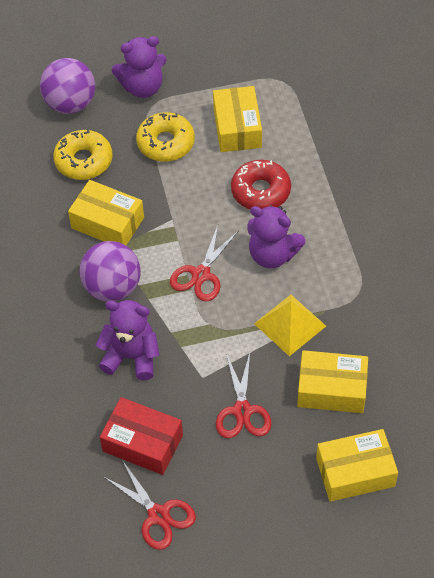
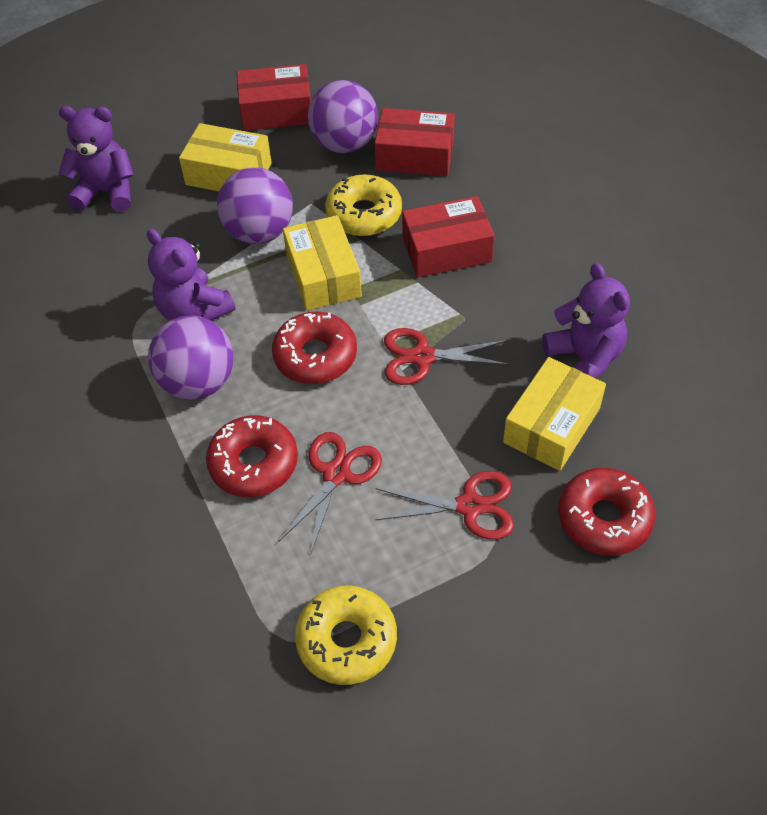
purple ball: 2 -> 3
red box: 1 -> 3
red donut: 1 -> 3
yellow box: 4 -> 3
yellow pyramid: 1 -> 0

